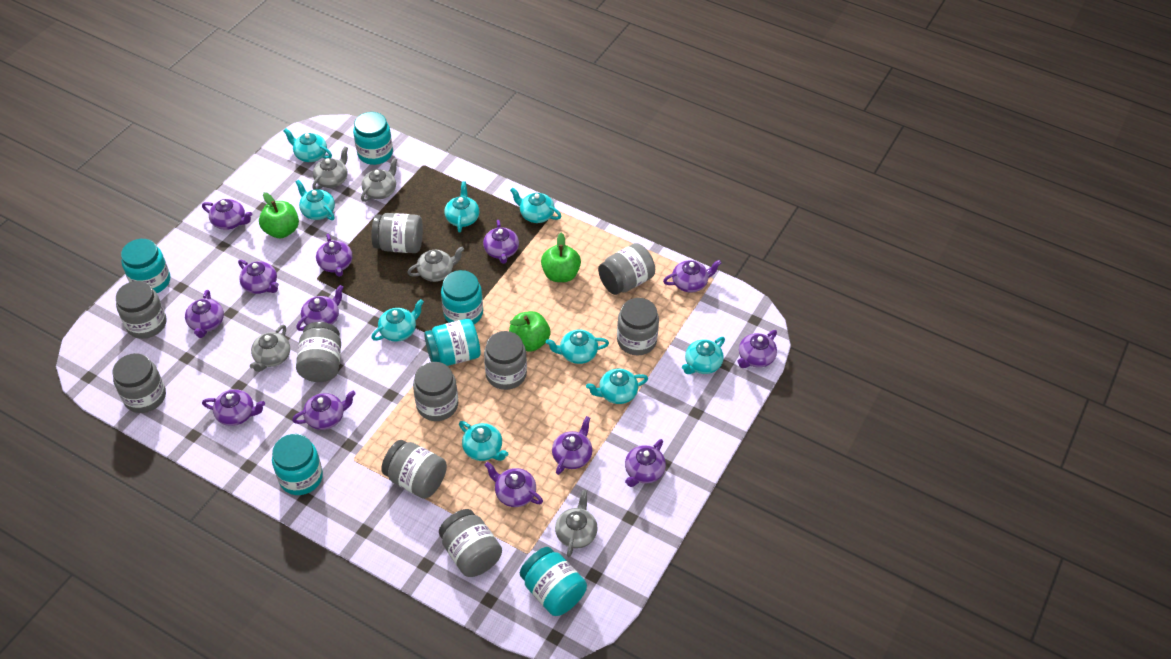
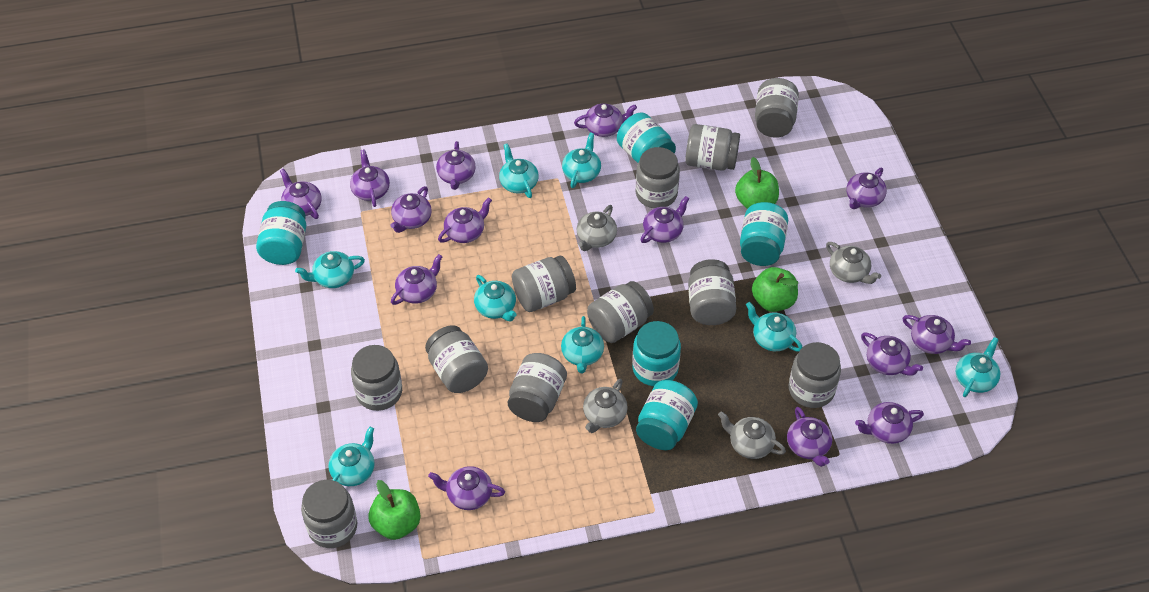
grey jar: 10 -> 11
grey teapot: 5 -> 4
purple teapot: 13 -> 14
turquoise jar: 6 -> 5
turquoise teapot: 9 -> 8

